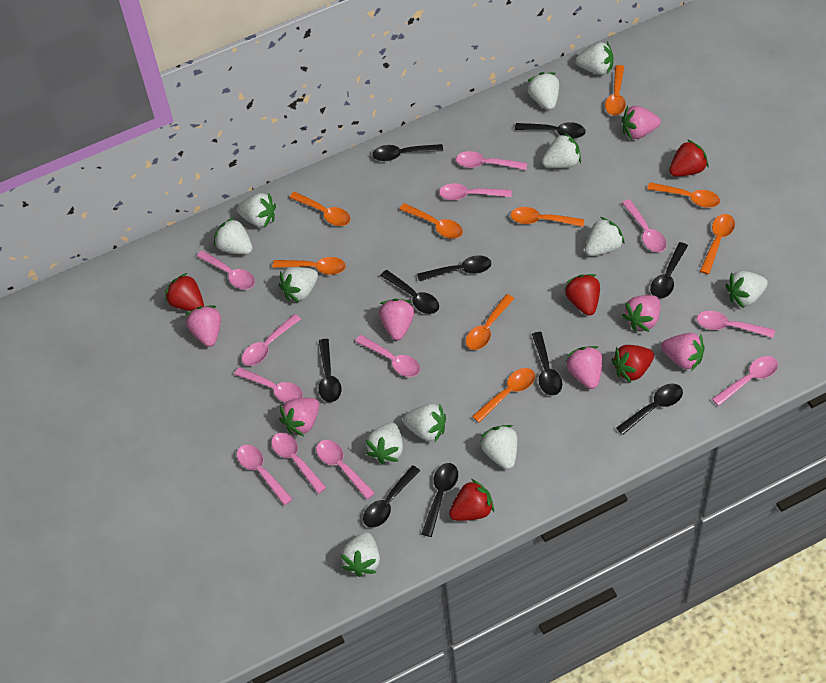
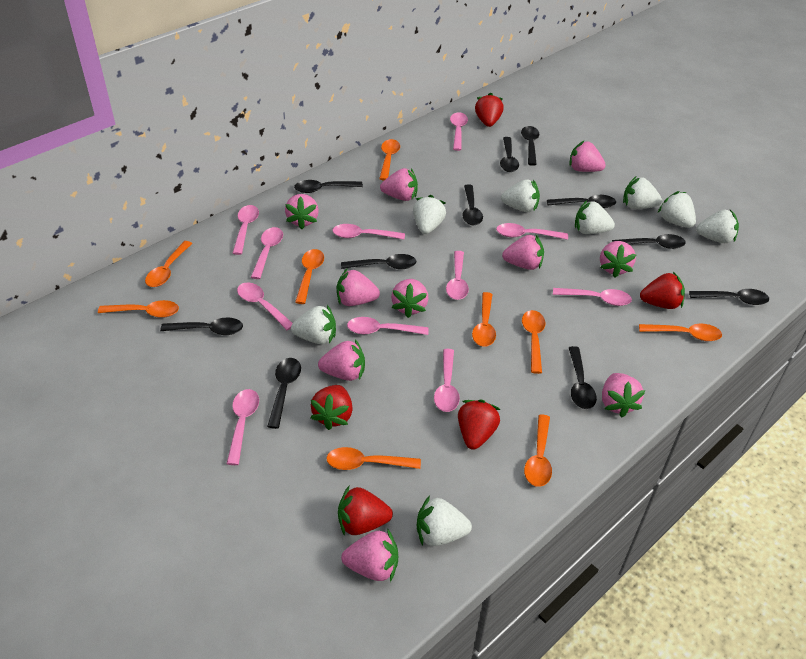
black spoon: 10 -> 11
pink spoon: 12 -> 11
pink strawberry: 7 -> 10
white strawberry: 12 -> 8

